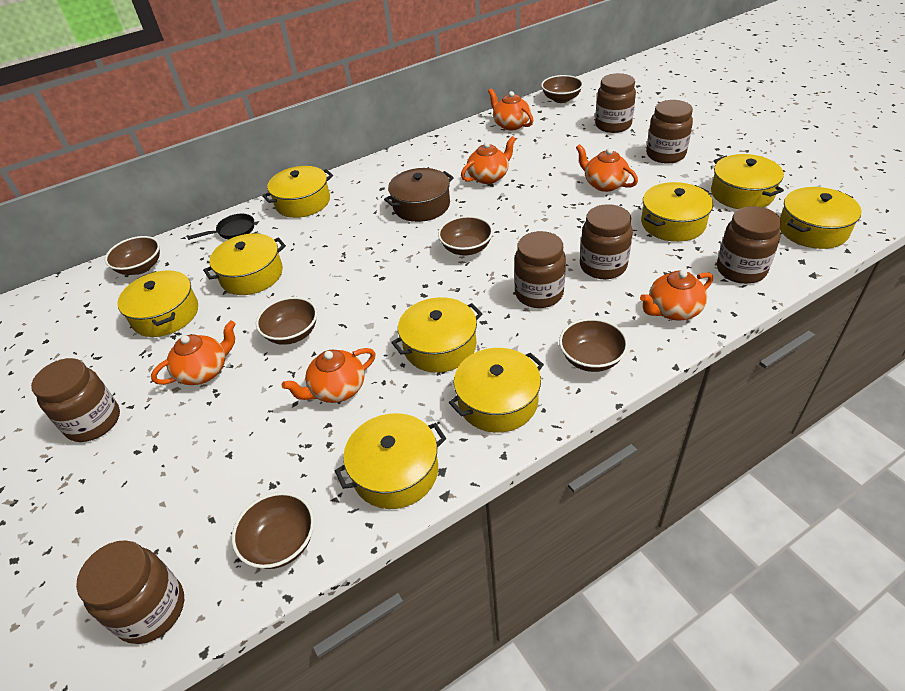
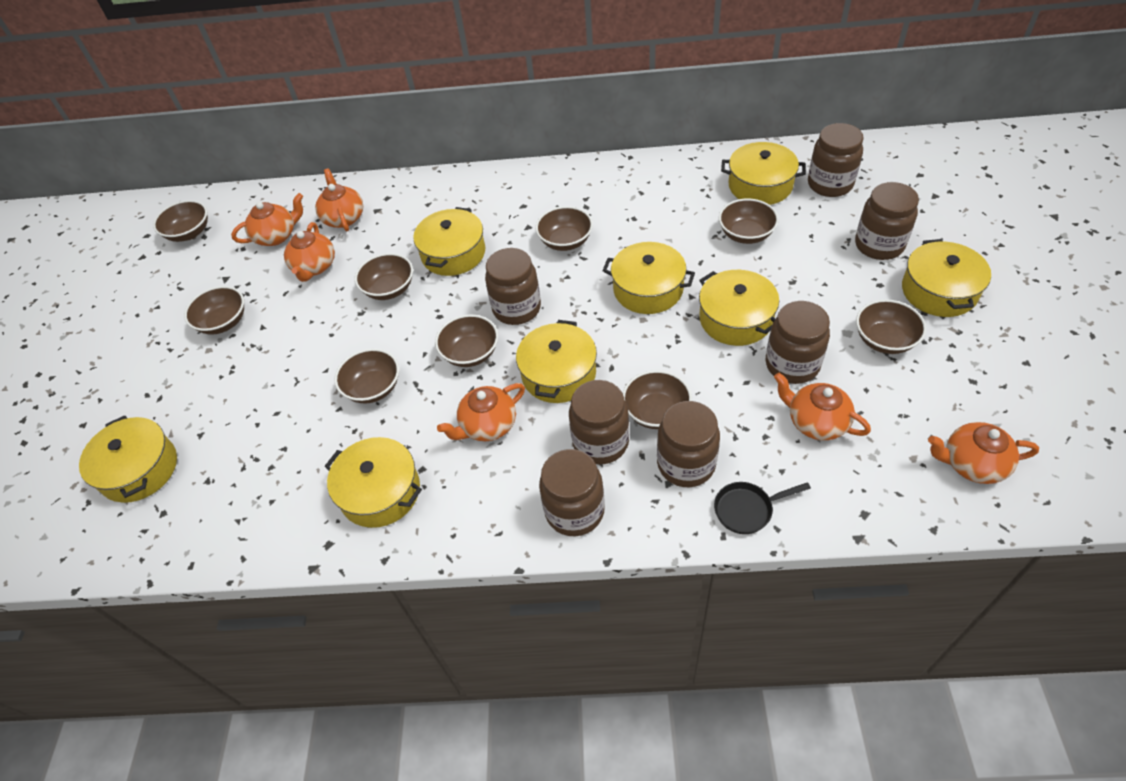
brown bowl: 6 -> 9
brown pot: 1 -> 0
yellow pot: 9 -> 8

